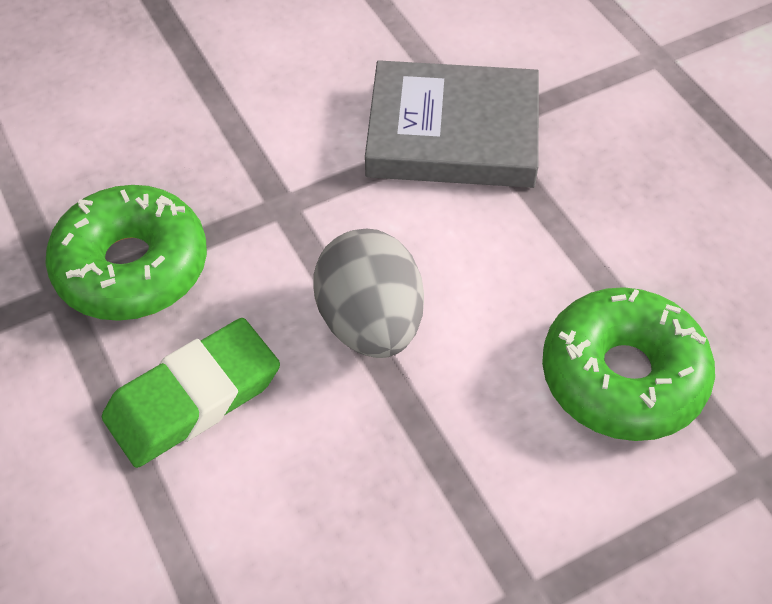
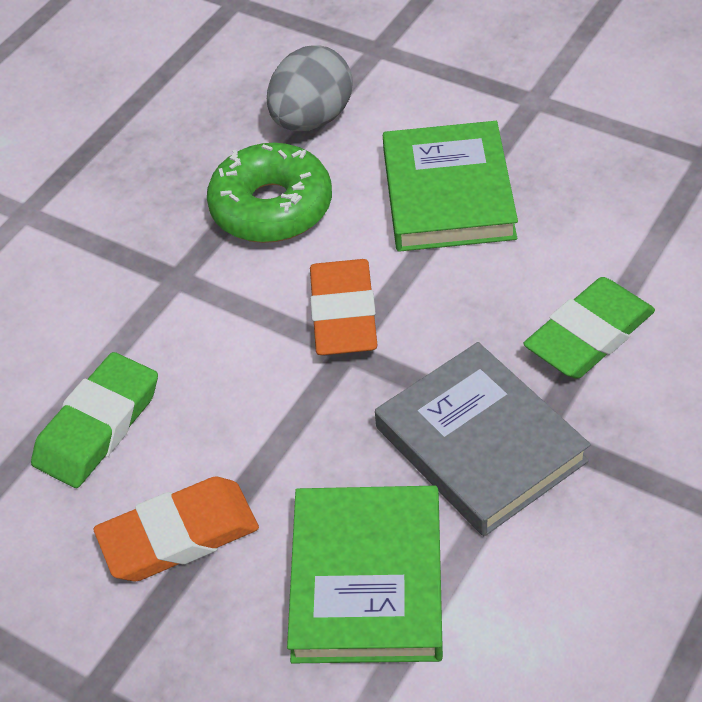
green book: 0 -> 2
green donut: 2 -> 1
green eraser: 1 -> 2
orange eraser: 0 -> 2

